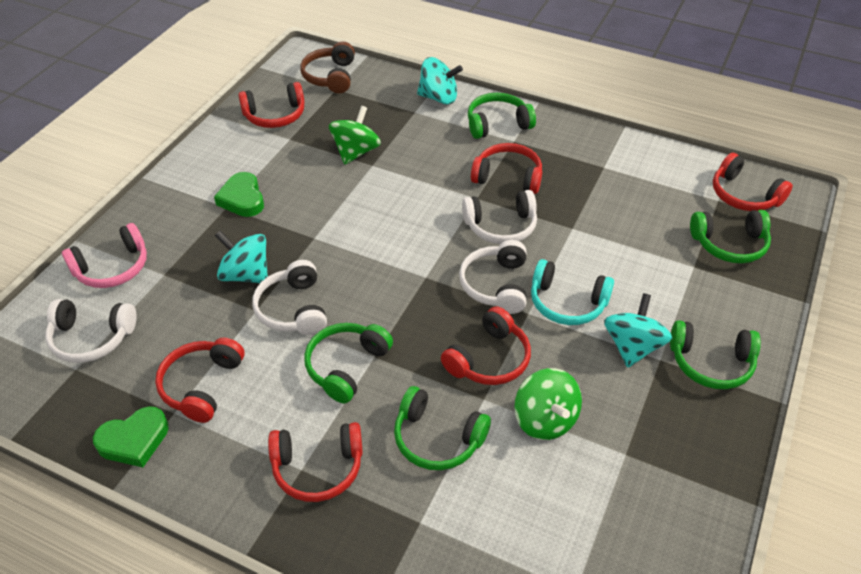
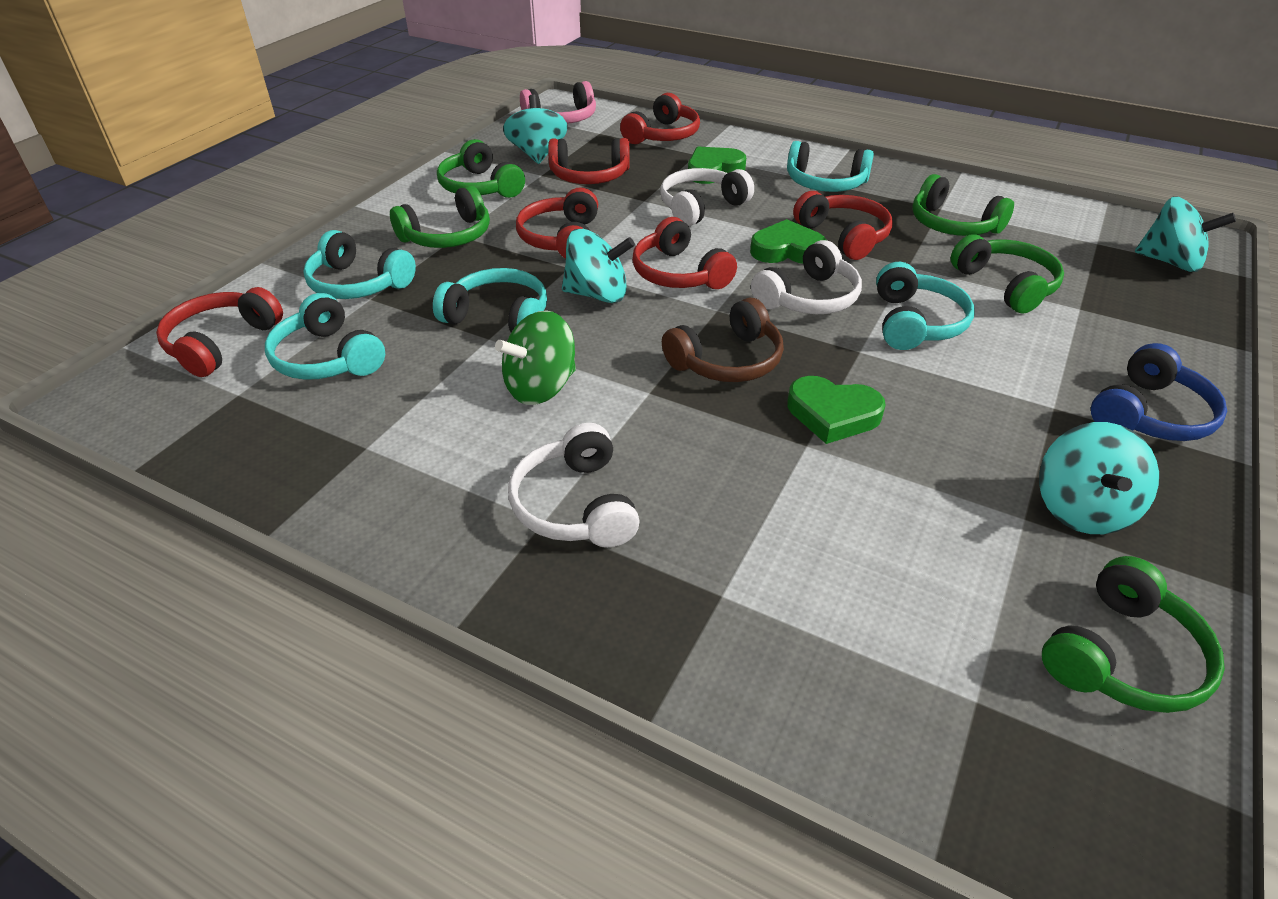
blue headphones: 0 -> 1
green heart: 2 -> 3
green spinning top: 2 -> 1
turquoise headphones: 1 -> 5
turquoise spinning top: 3 -> 4
white headphones: 4 -> 3

